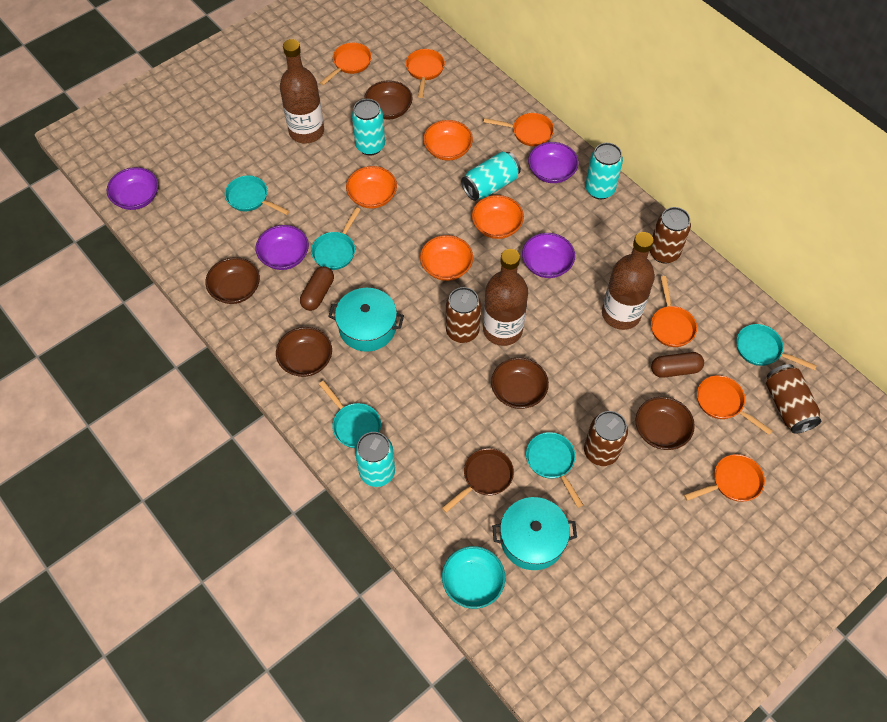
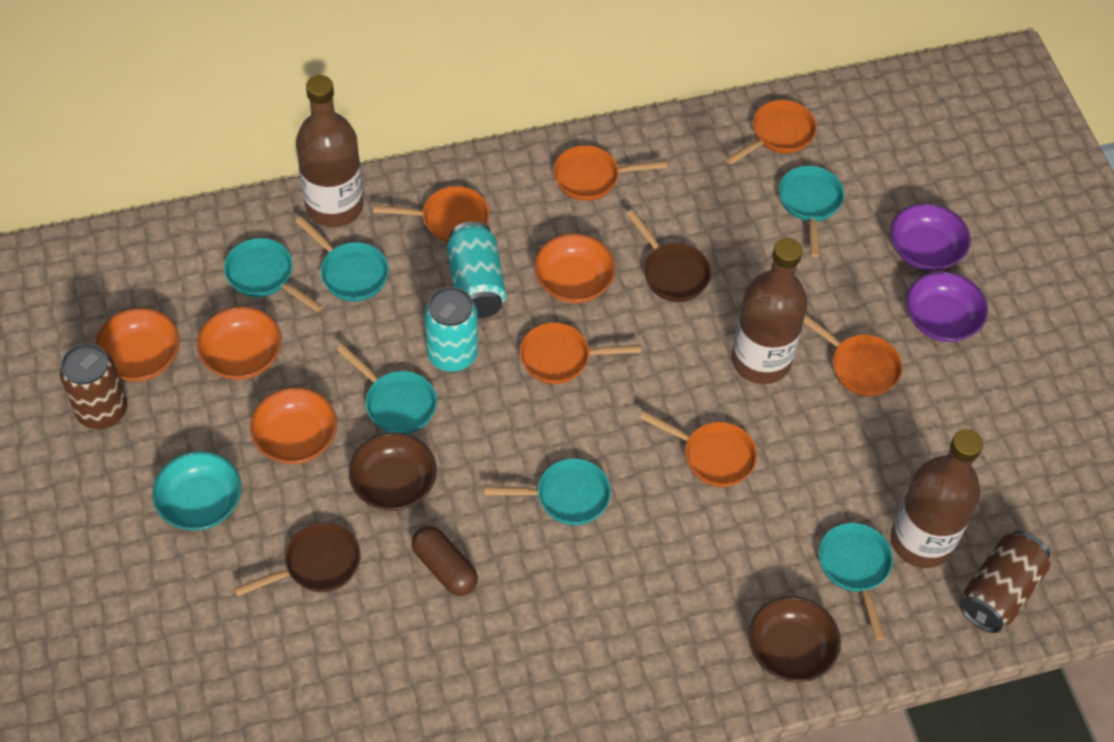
brown bowl: 5 -> 2
brown can: 4 -> 2
brown capsule: 2 -> 1
brown pan: 1 -> 2
purple bowl: 4 -> 2
turquoise can: 4 -> 2
turquoise pan: 5 -> 6
turquoise pot: 2 -> 0

